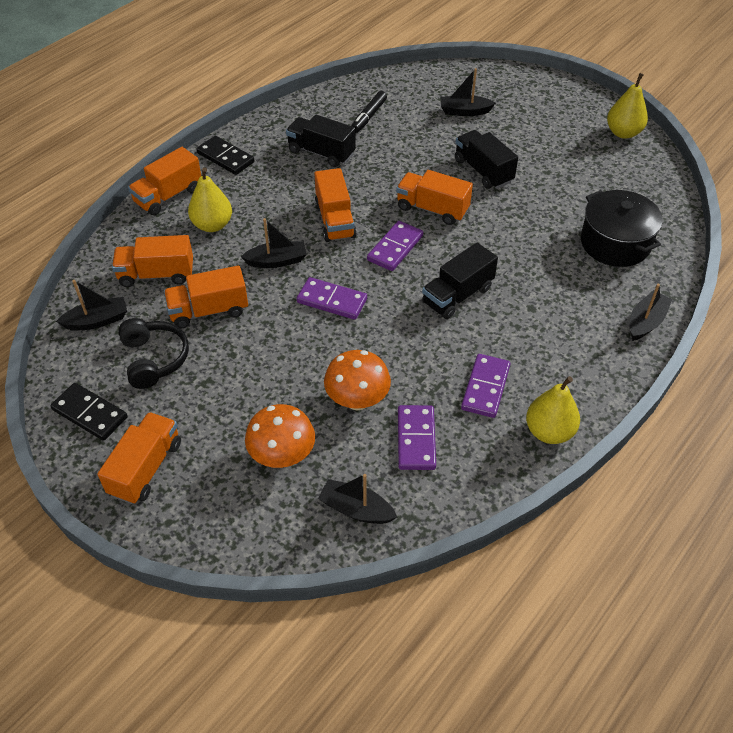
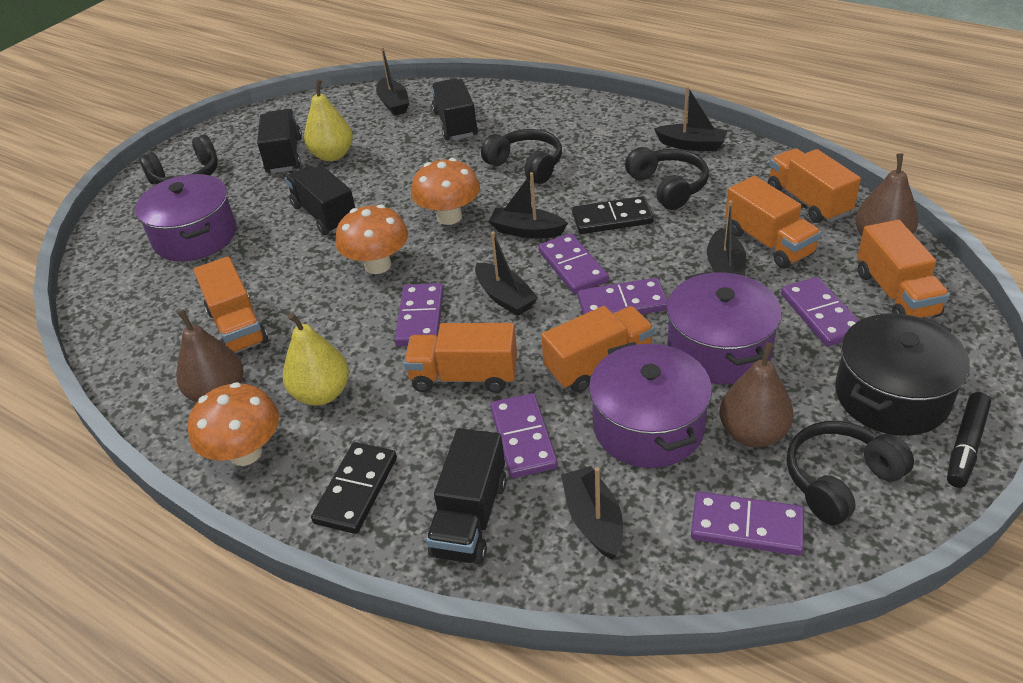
black boat: 5 -> 6
black headphones: 1 -> 4
black truck: 3 -> 4
brown pear: 0 -> 3
orange mushroom: 2 -> 3
purple domino: 4 -> 6
purple pot: 0 -> 3
yellow pear: 3 -> 2

